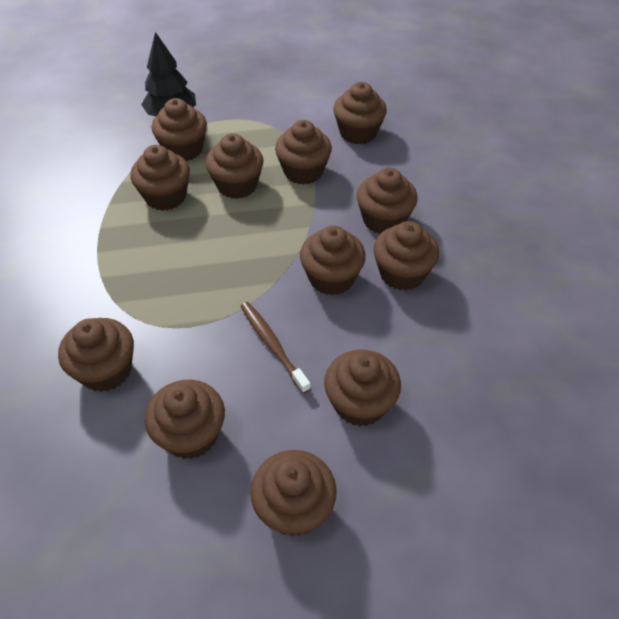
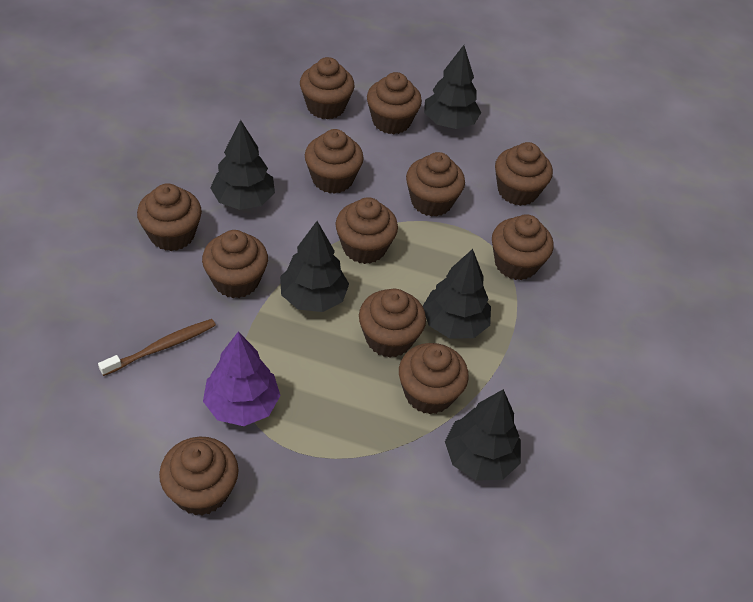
black tree: 1 -> 5
purple tree: 0 -> 1

